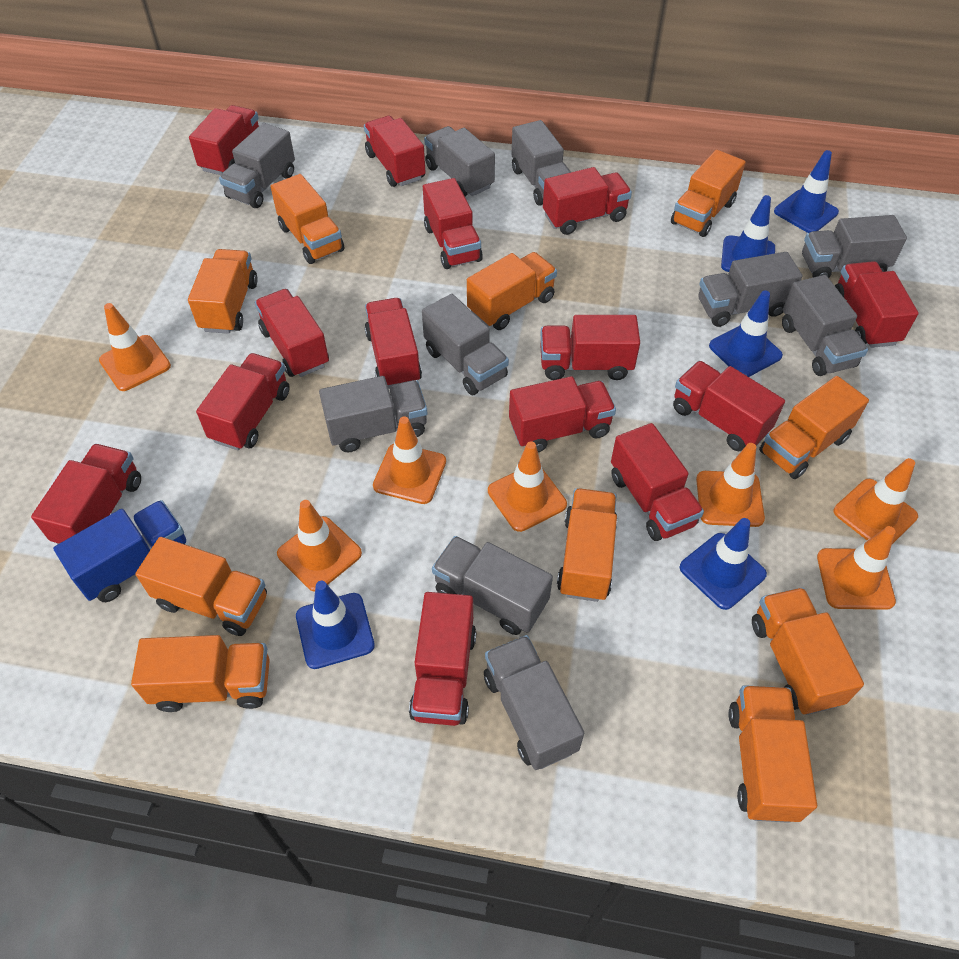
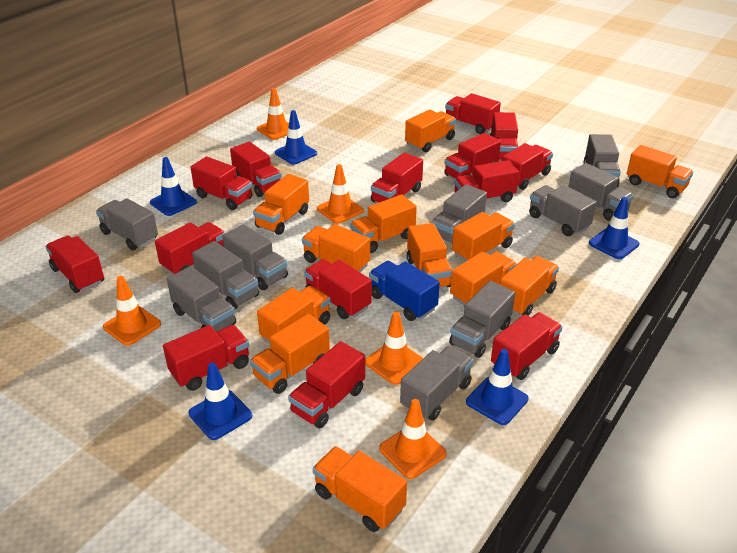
orange traffic cone: 7 -> 5
orange truck: 10 -> 12

